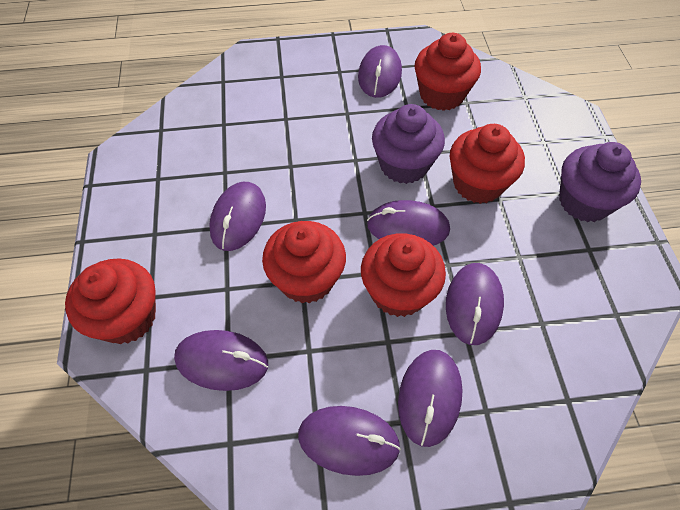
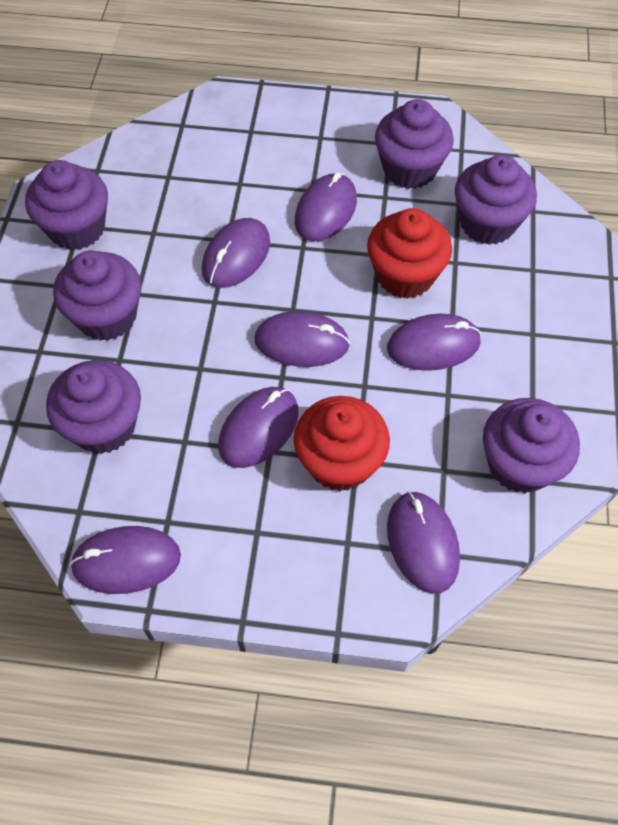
purple cupcake: 2 -> 6
red cupcake: 5 -> 2

